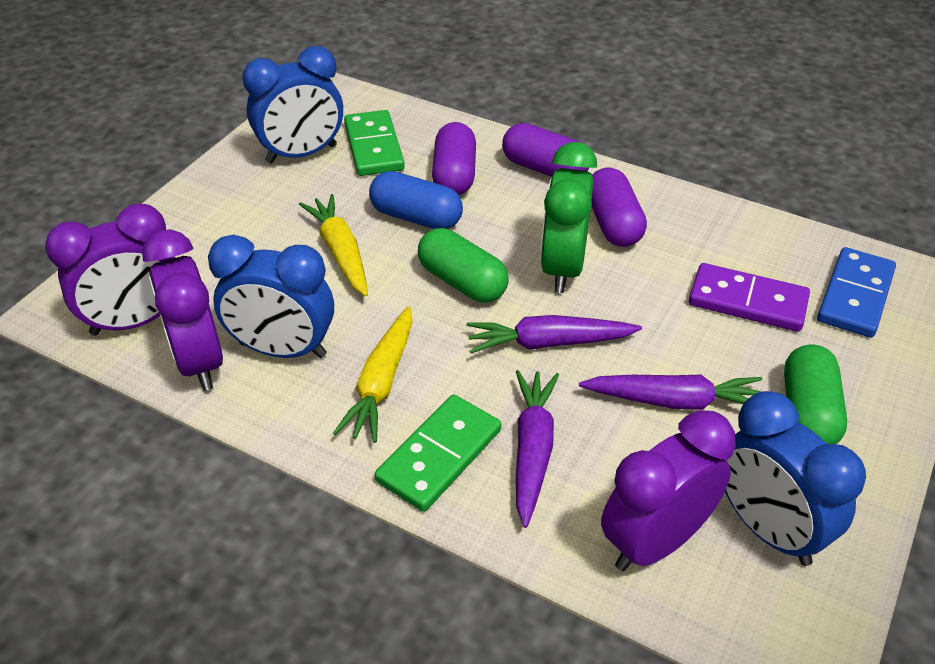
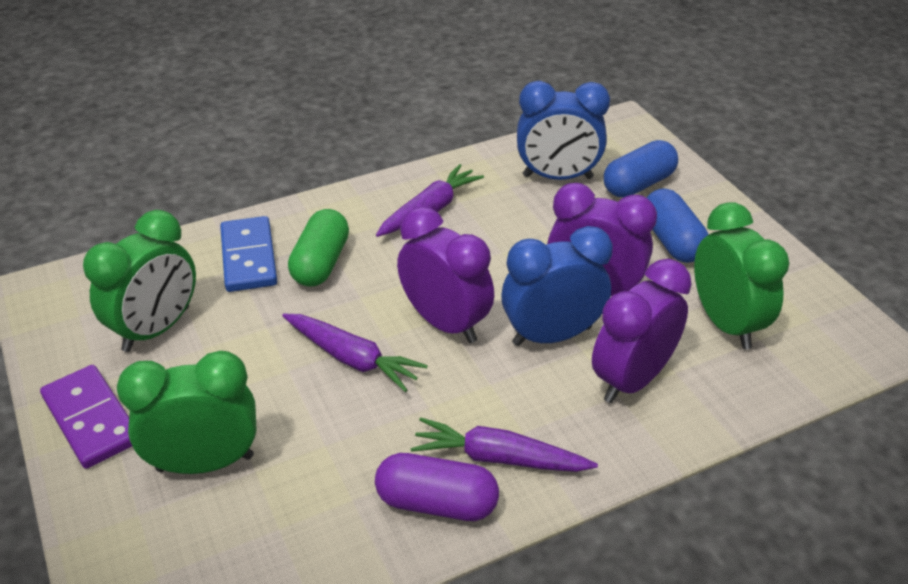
blue capsule: 1 -> 2
blue clock: 3 -> 2
green capsule: 2 -> 1
green clock: 1 -> 3
green domino: 2 -> 0
purple capsule: 3 -> 1
yellow carrot: 2 -> 0

